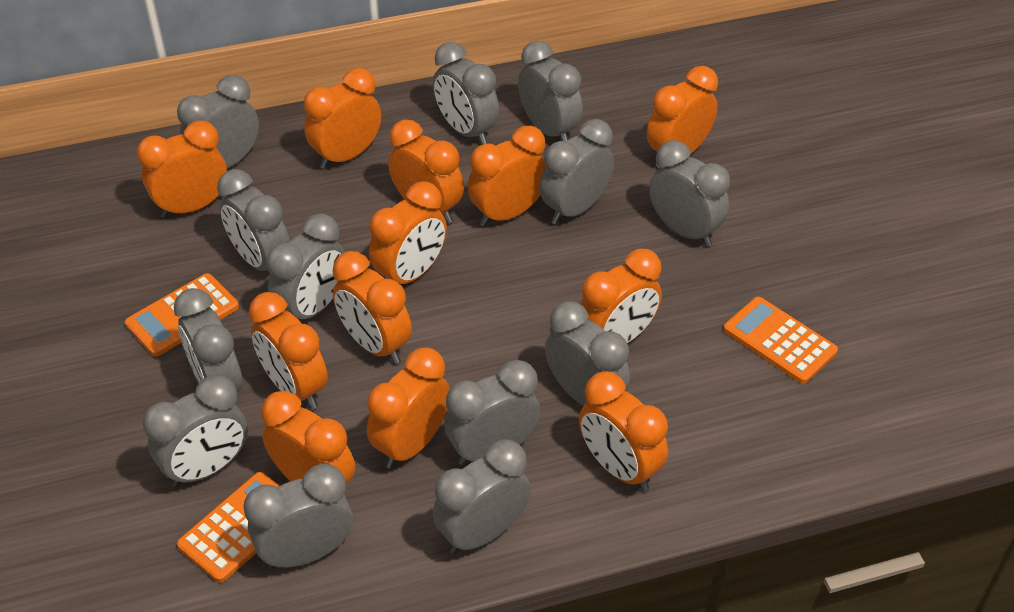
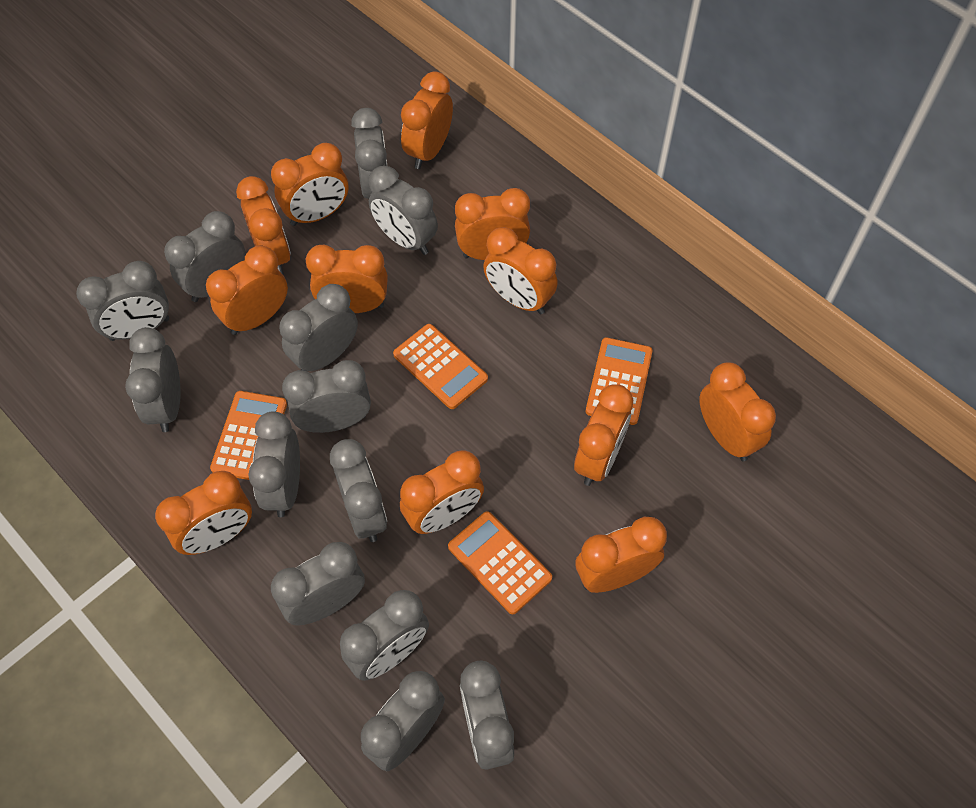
orange calculator: 3 -> 4

